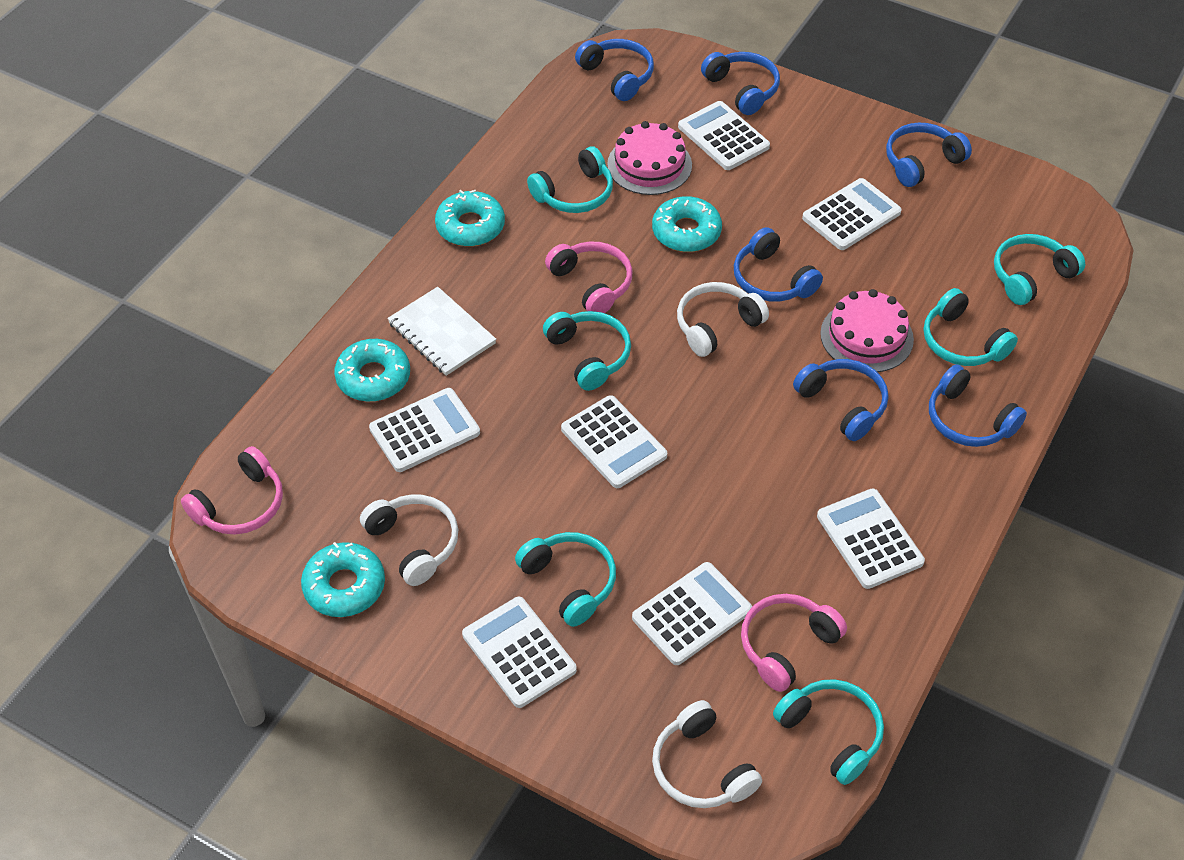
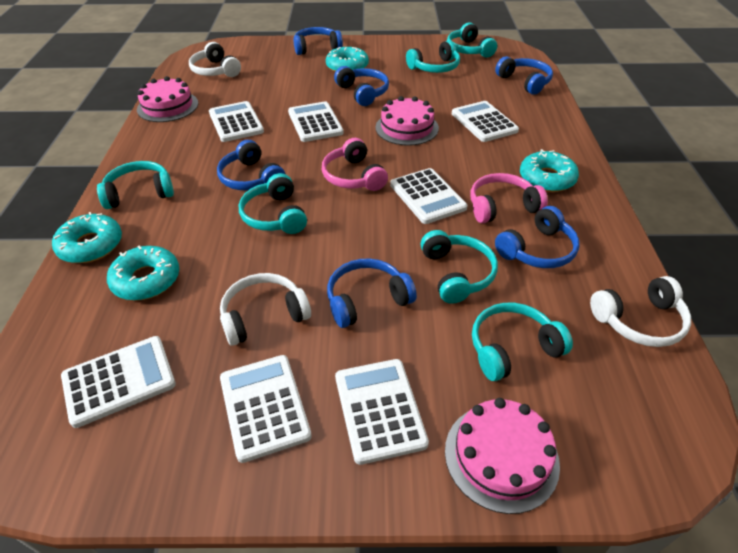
pink cake: 2 -> 3
pink headphones: 3 -> 2
white notebook: 1 -> 0

